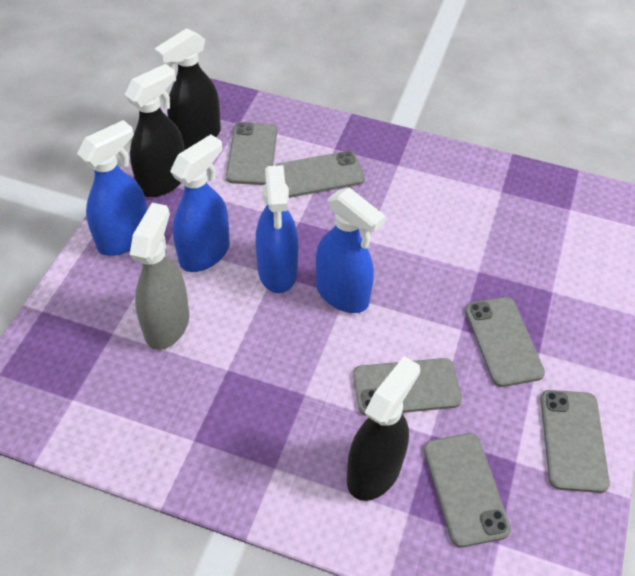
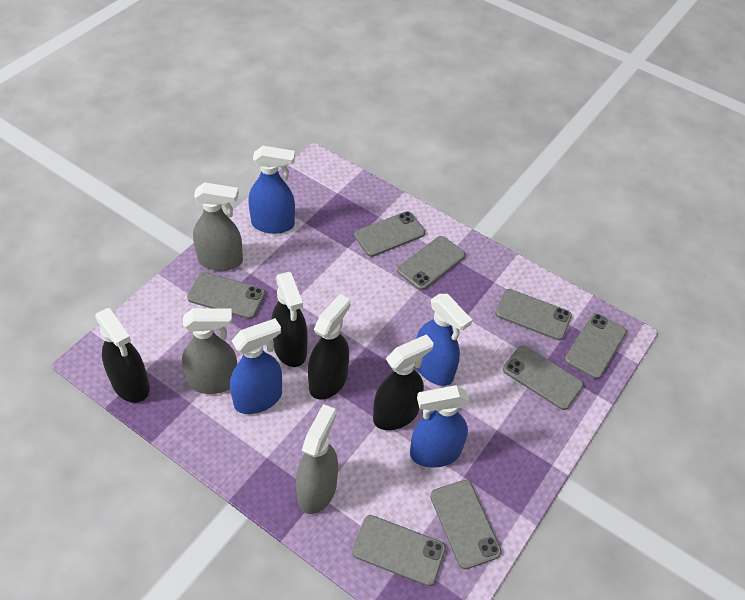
black spray bottle: 3 -> 4
grey phone: 6 -> 8
grey spray bottle: 1 -> 3

